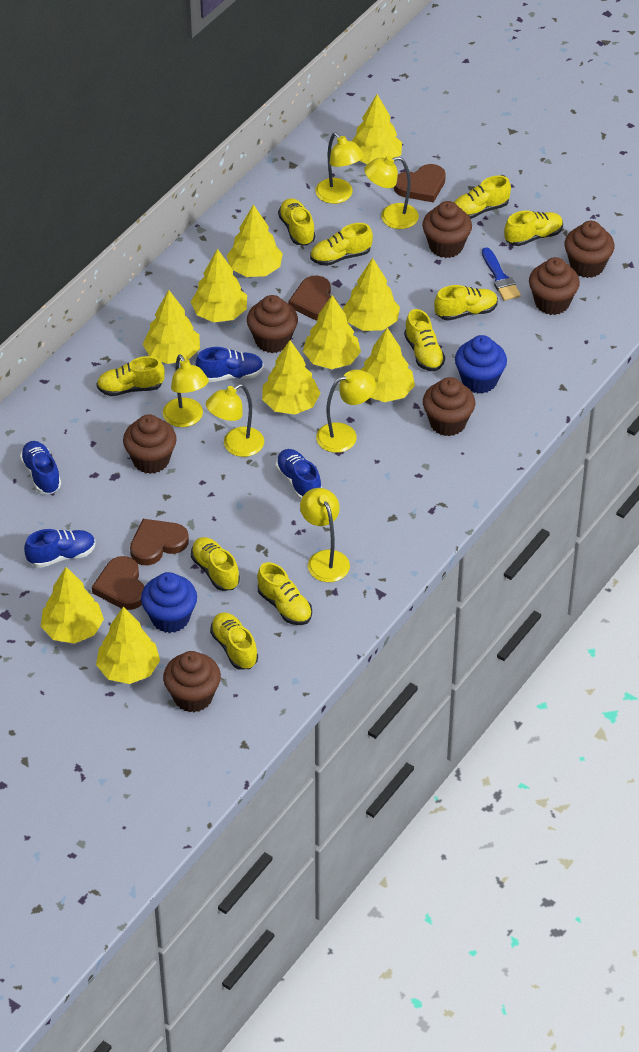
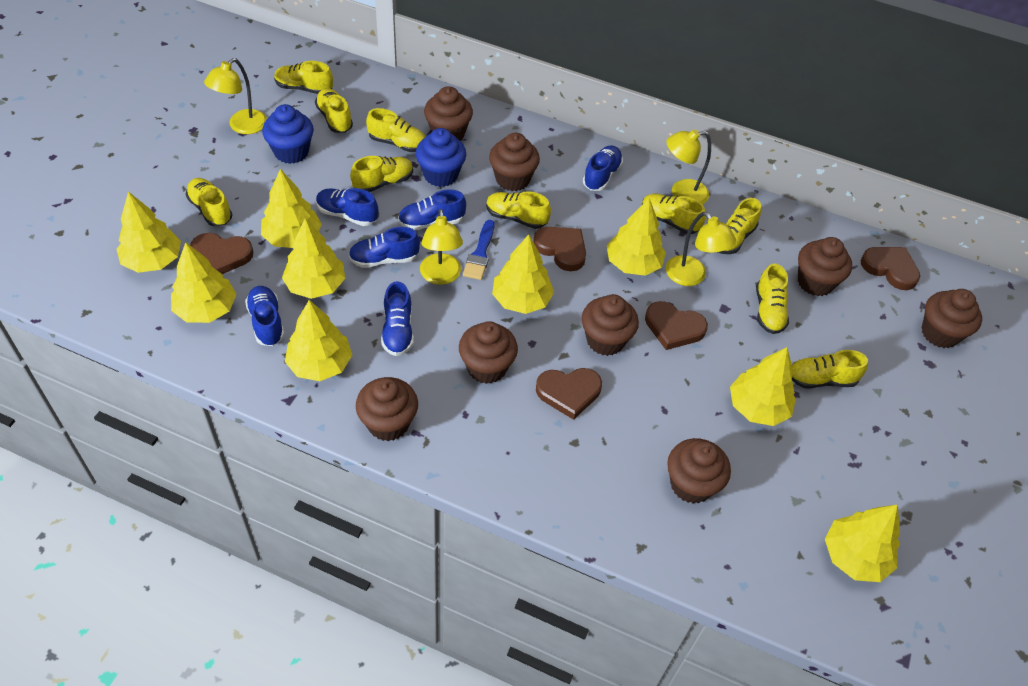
blue shoe: 4 -> 6
brown cupcake: 7 -> 8
brown heart: 4 -> 5
yellow lamp: 6 -> 4
yellow tree: 10 -> 9

